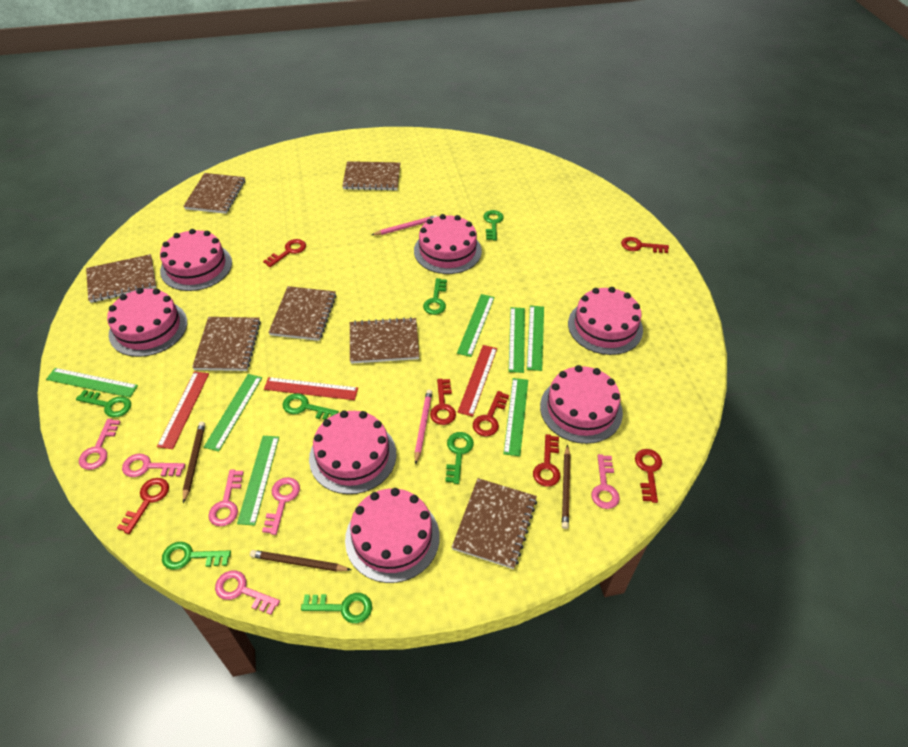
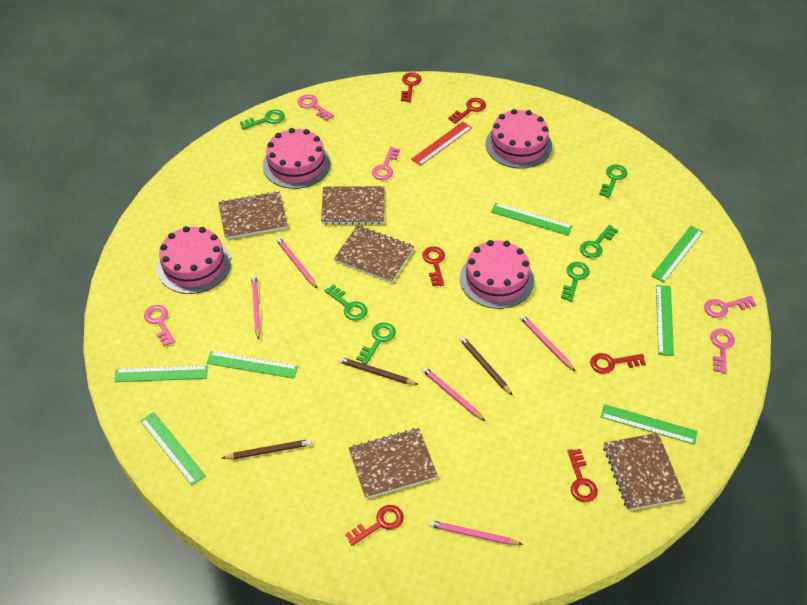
brown notebook: 7 -> 5
green key: 7 -> 6
pink cake: 7 -> 4
pink key: 6 -> 5
pink pencil: 2 -> 5
red key: 7 -> 6
red ruler: 3 -> 1

